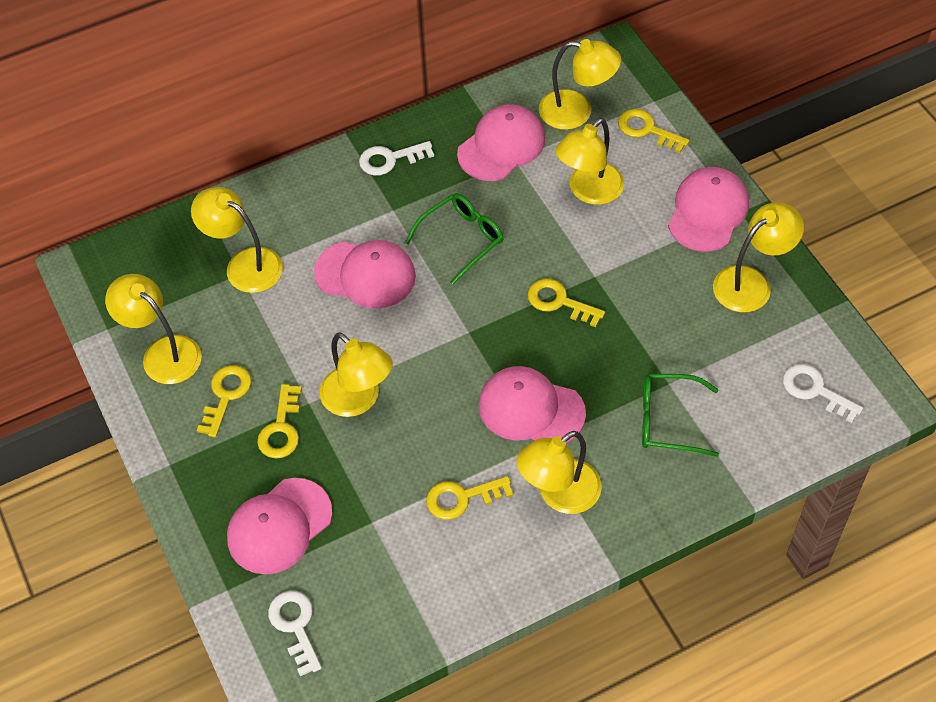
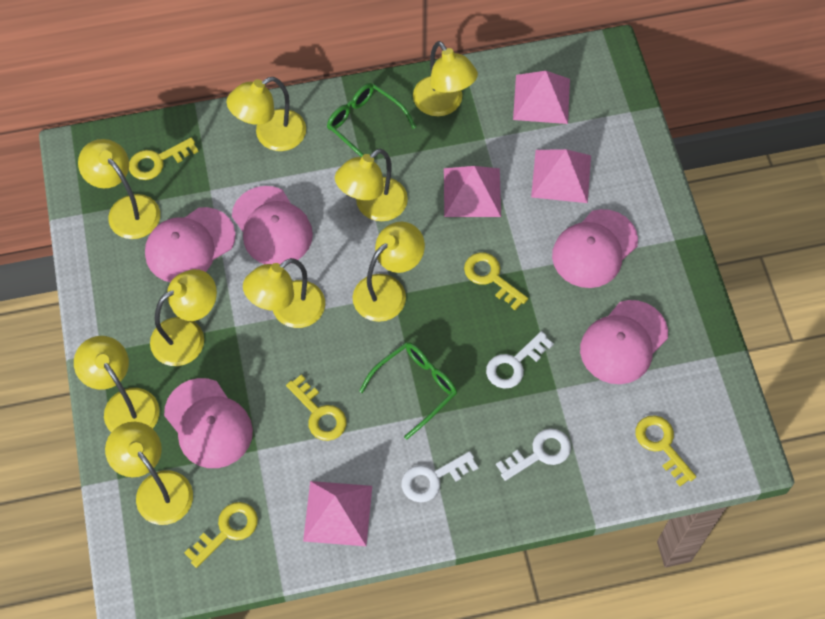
pink pyramid: 0 -> 4
yellow lamp: 7 -> 9

